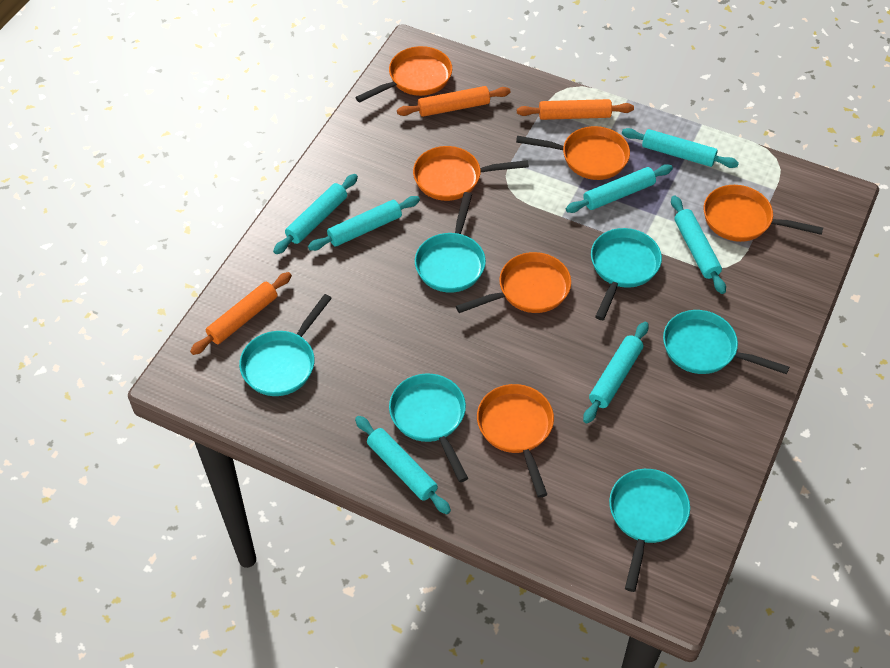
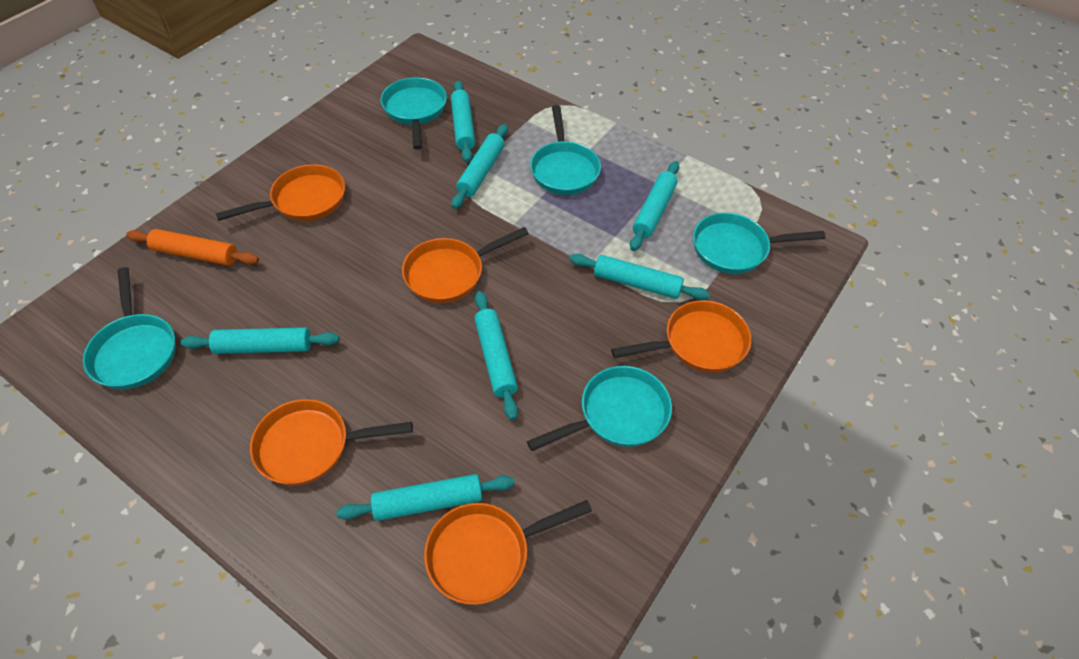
orange pan: 6 -> 5
orange rolling pin: 3 -> 1
turquoise pan: 6 -> 5

